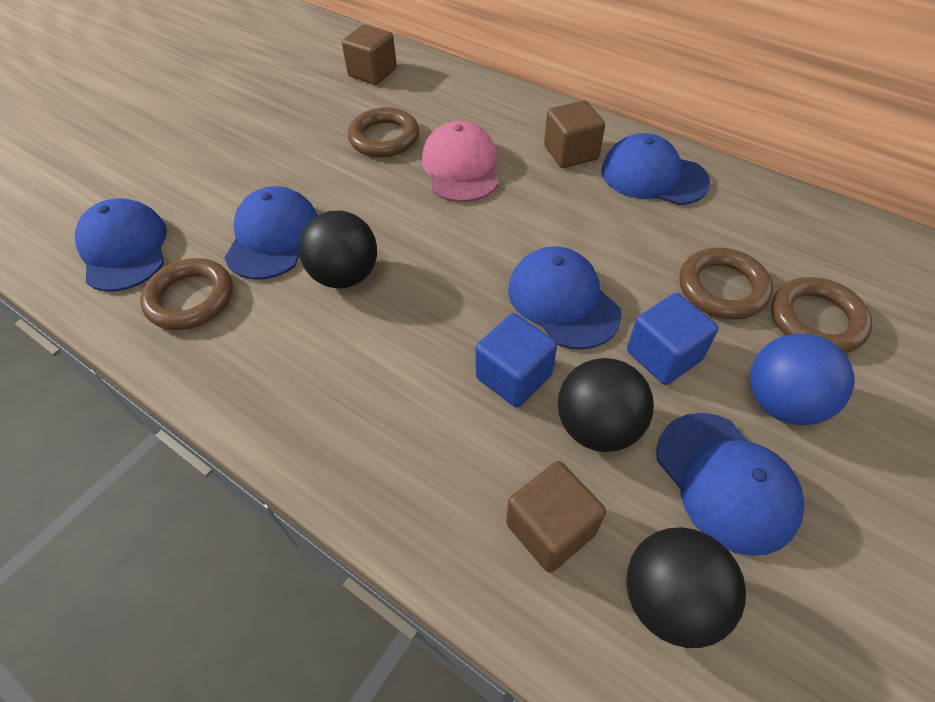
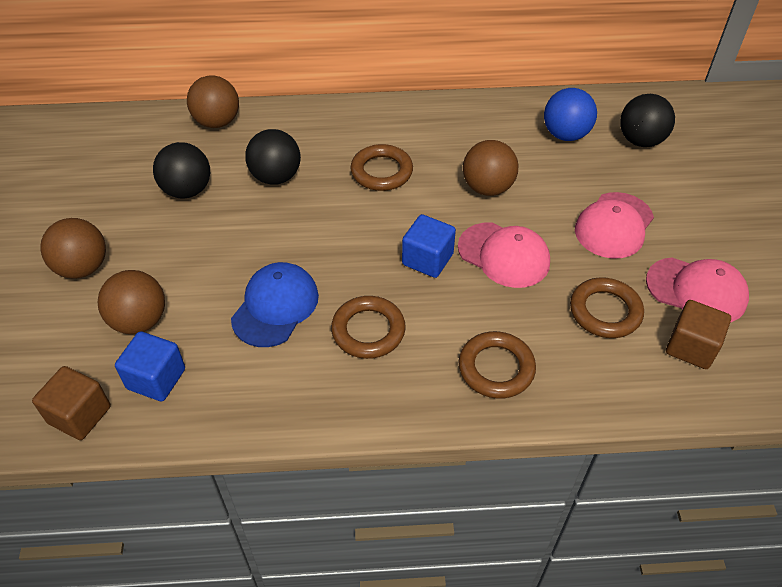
blue cap: 5 -> 1
brown ball: 0 -> 4
brown cube: 3 -> 2
pink cap: 1 -> 3

